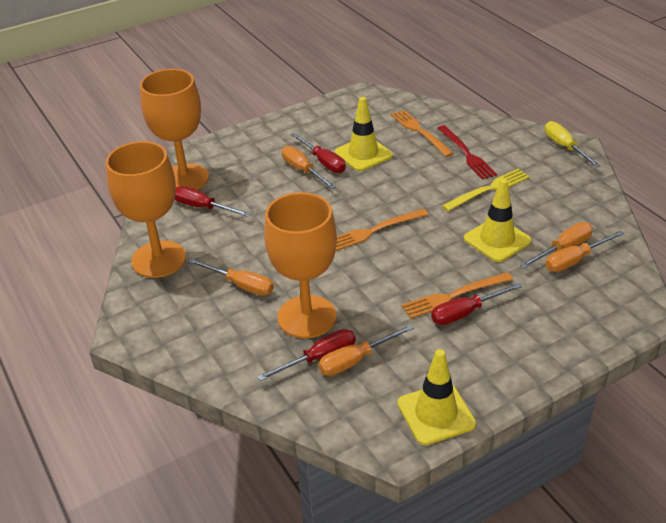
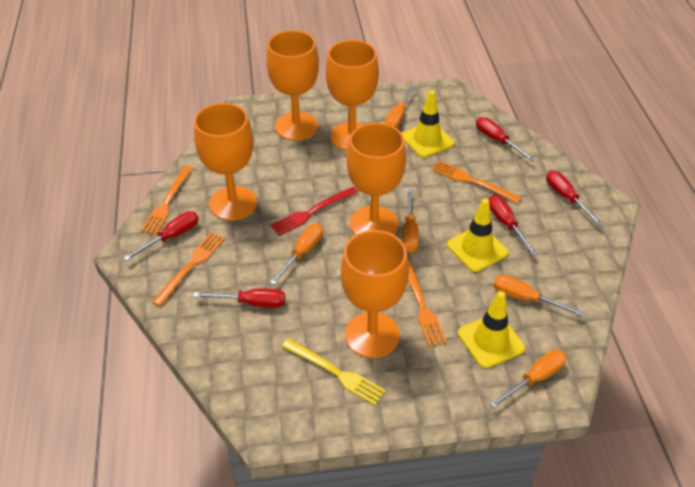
orange fork: 3 -> 4
orange goblet: 3 -> 5
red screwdriver: 4 -> 5
yellow screwdriver: 1 -> 0

